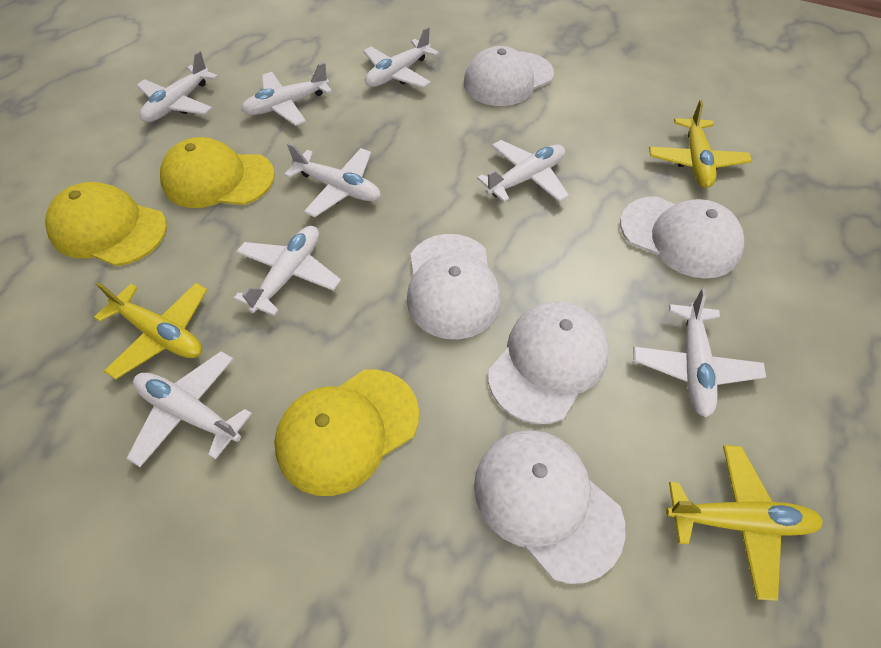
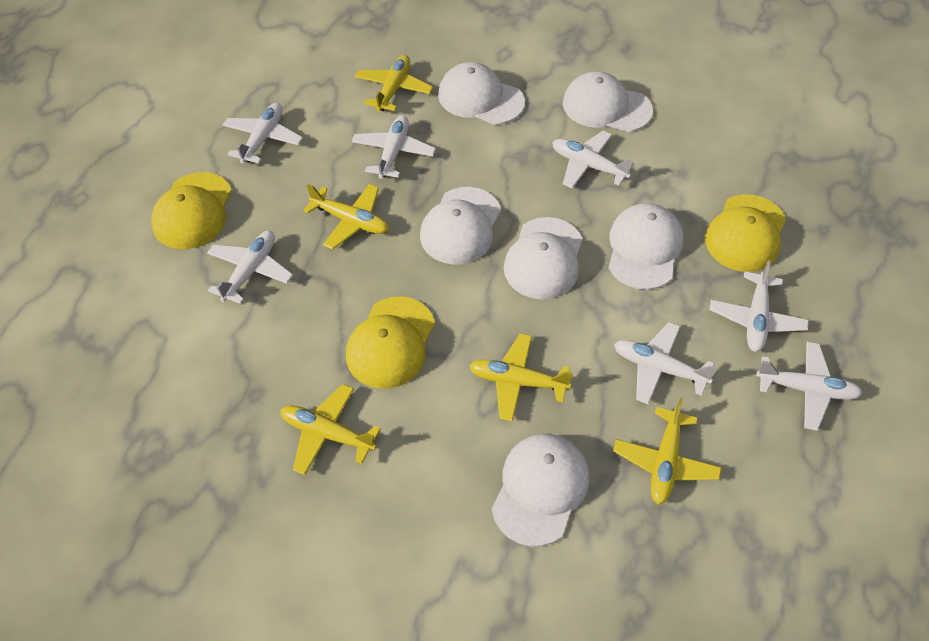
white cap: 5 -> 6
white plane: 8 -> 7
yellow plane: 3 -> 5

